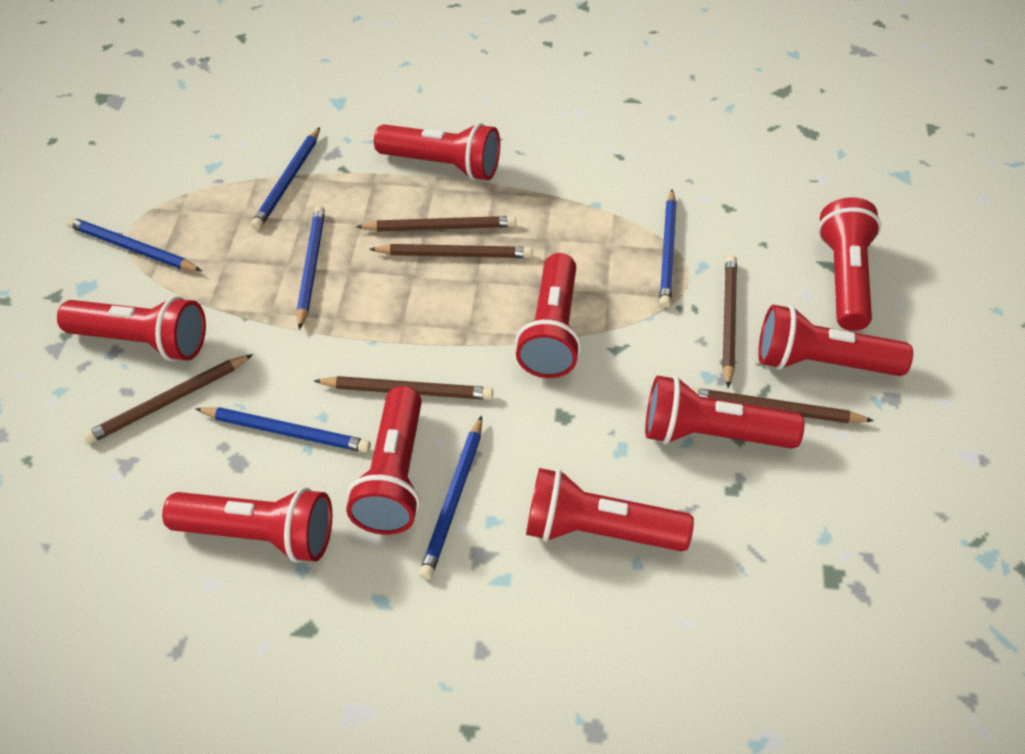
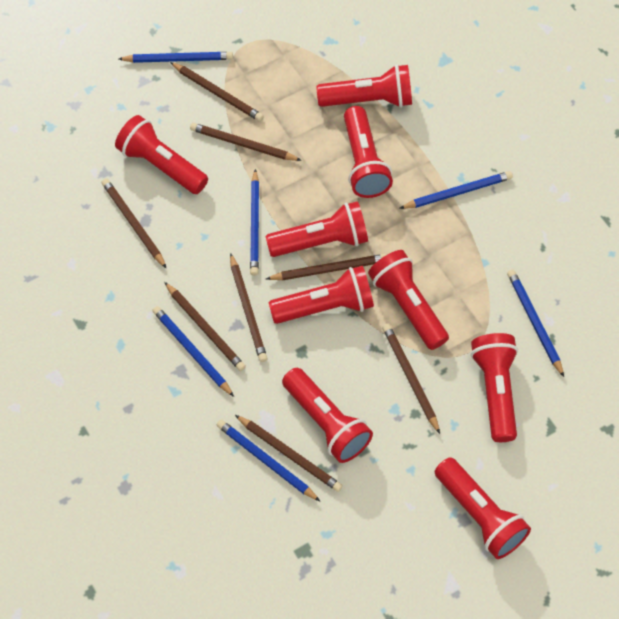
brown pencil: 6 -> 8

